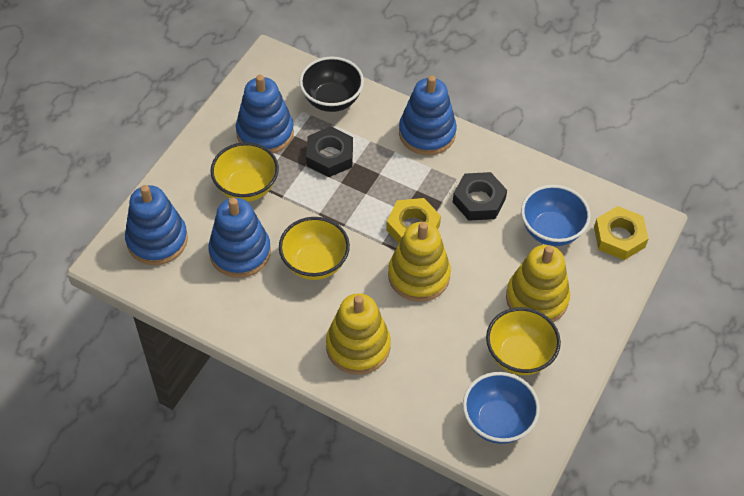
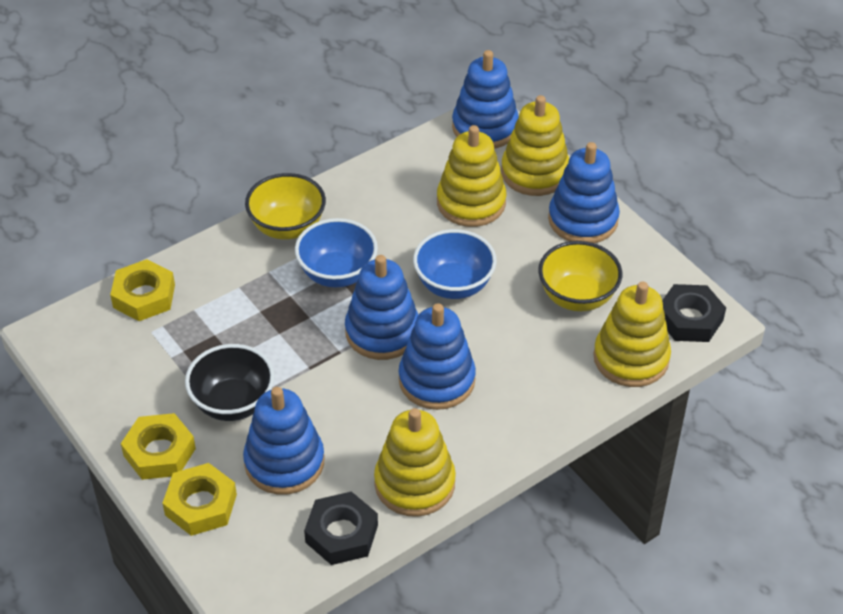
blue stacking toy: 4 -> 5
yellow bowl: 3 -> 2
yellow nut: 2 -> 3
yellow stacking toy: 3 -> 4

